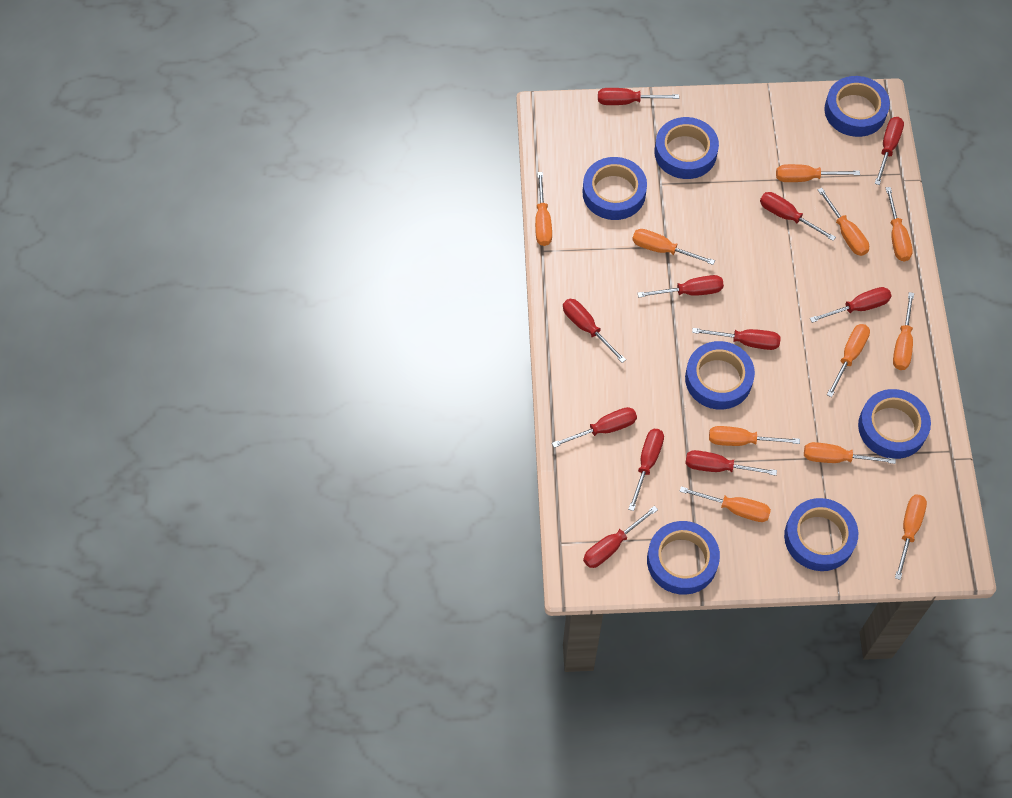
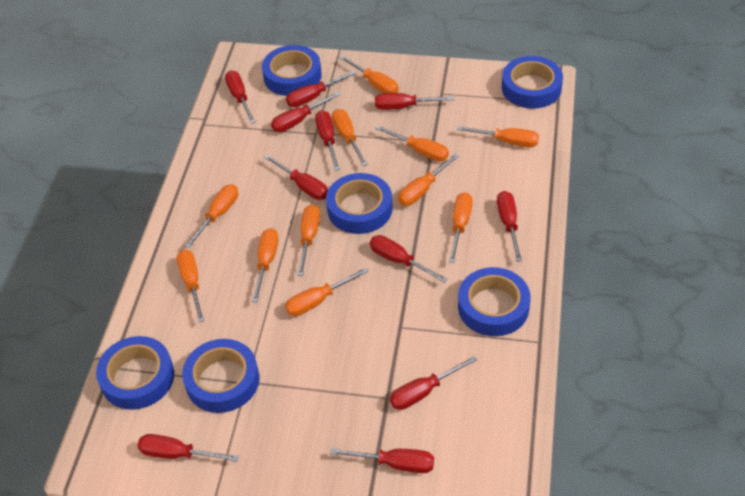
blue tape: 7 -> 6

